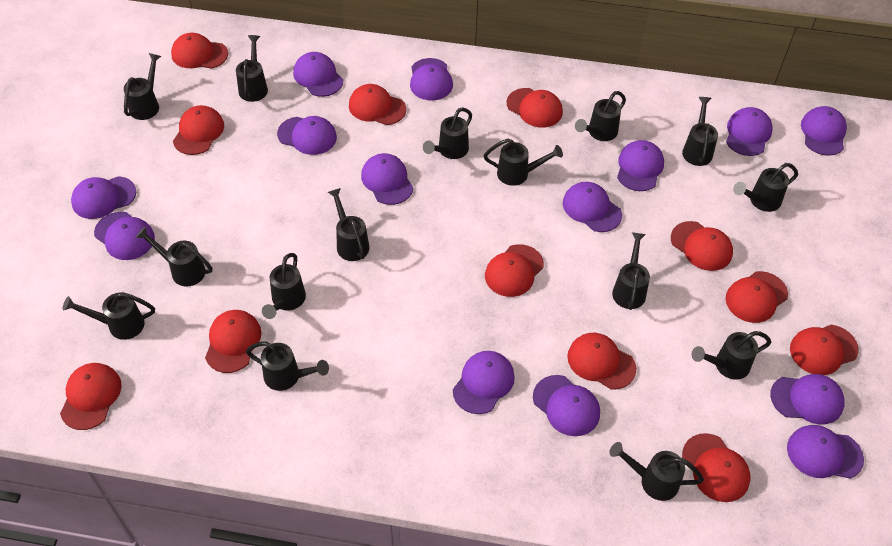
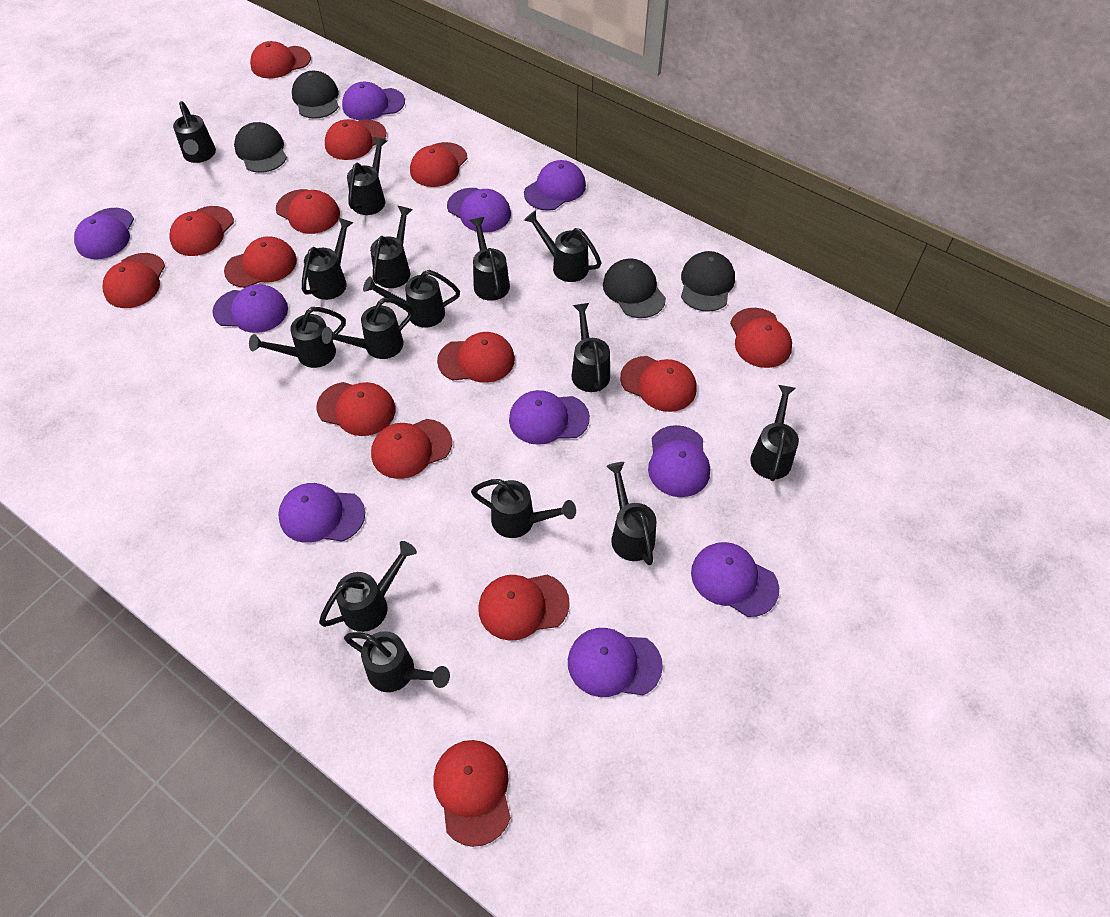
black cap: 0 -> 4
purple cap: 14 -> 10
red cap: 12 -> 14

